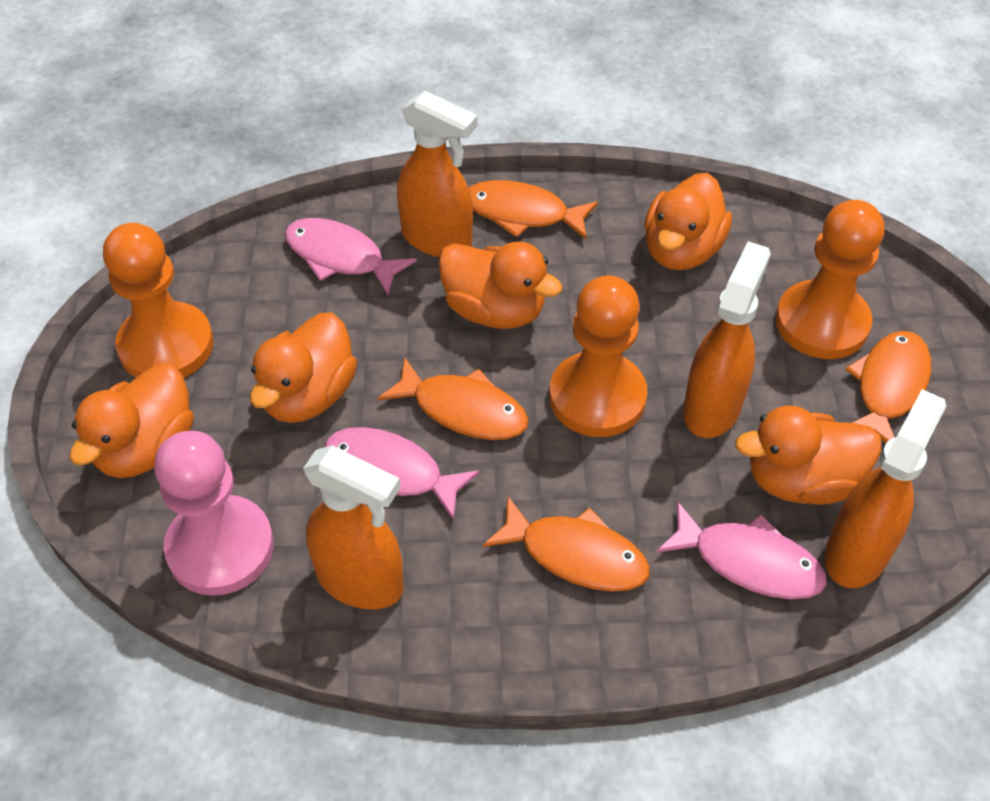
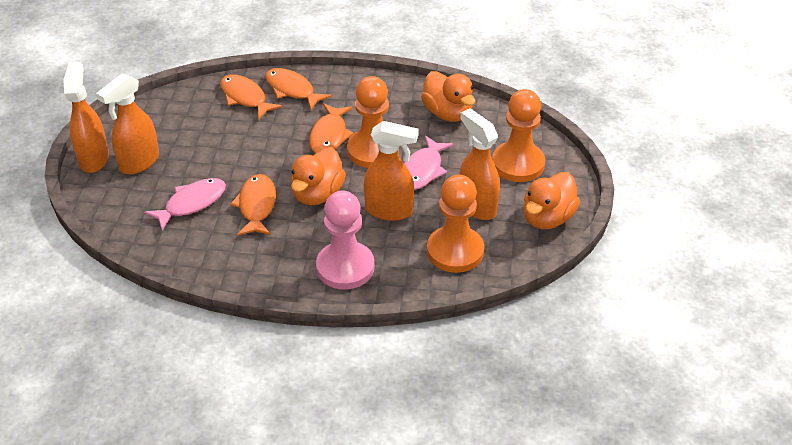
orange duck: 5 -> 3
pink fish: 3 -> 2

